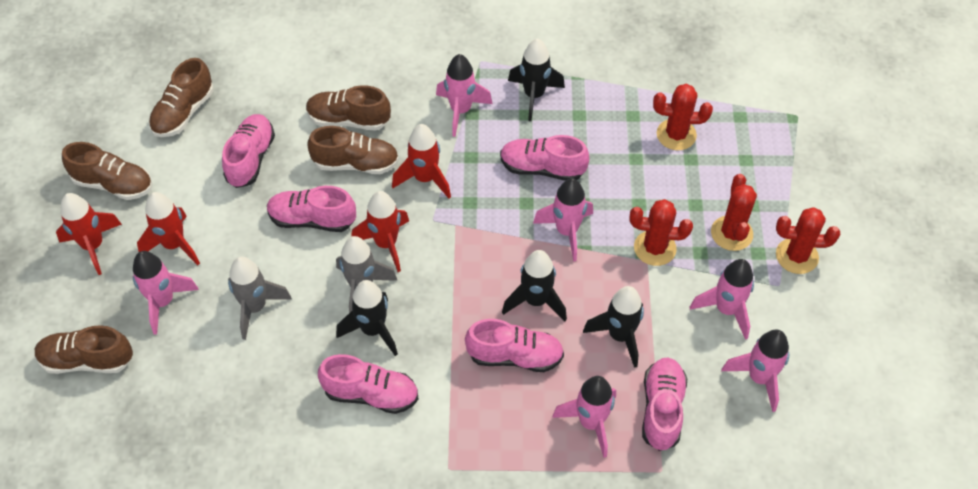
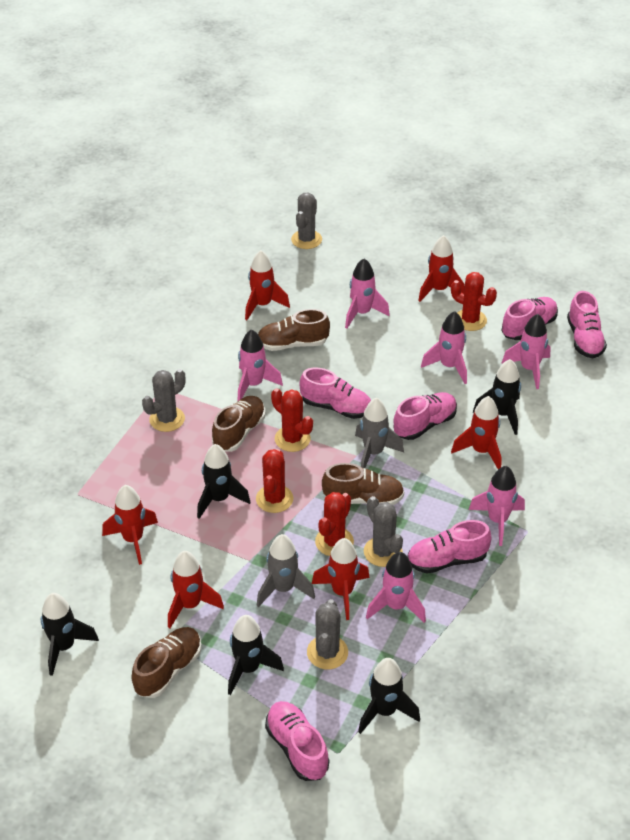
black rocket: 4 -> 5
brown shoe: 5 -> 4
grey cactus: 0 -> 4
red rocket: 4 -> 6

